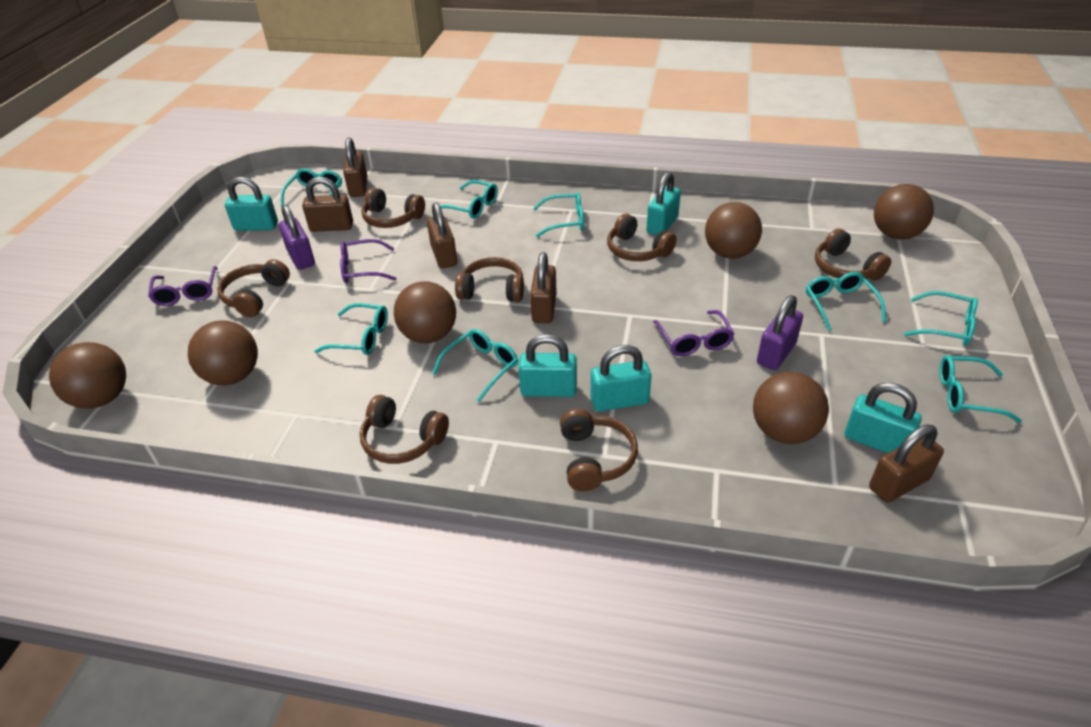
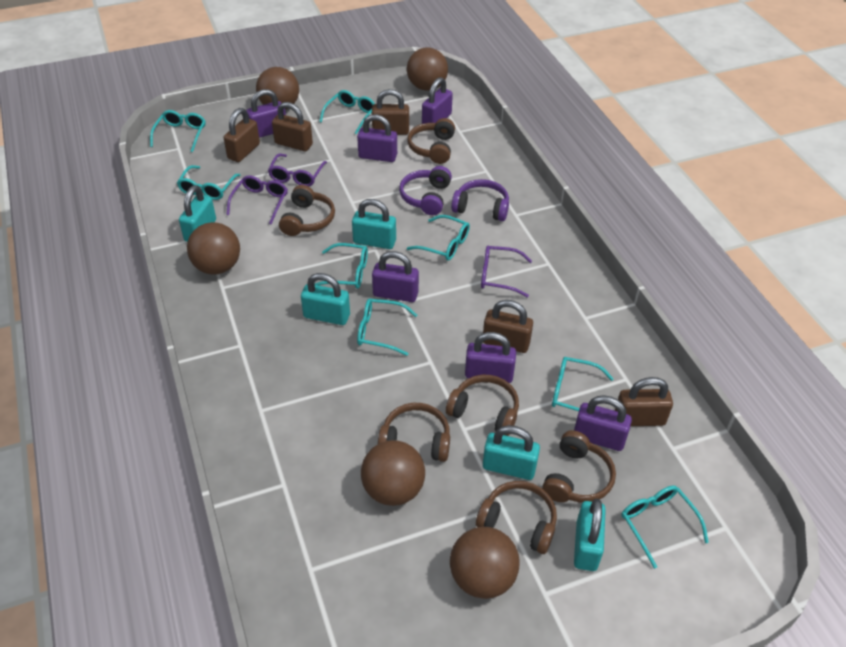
brown ball: 6 -> 5
brown headphones: 7 -> 6
purple headphones: 0 -> 2
purple padlock: 2 -> 6

